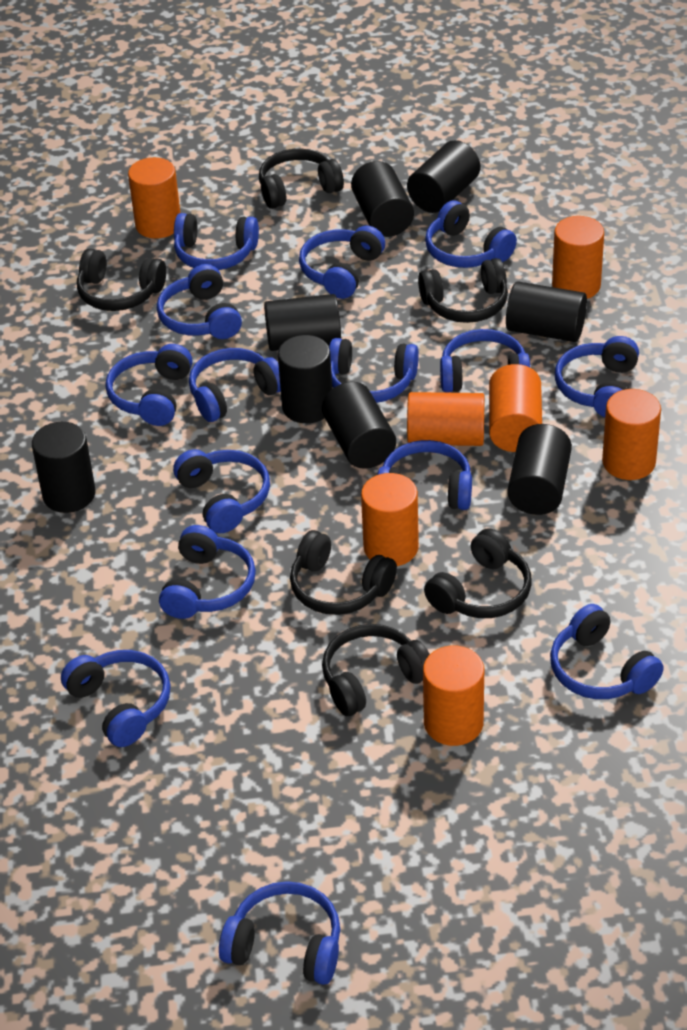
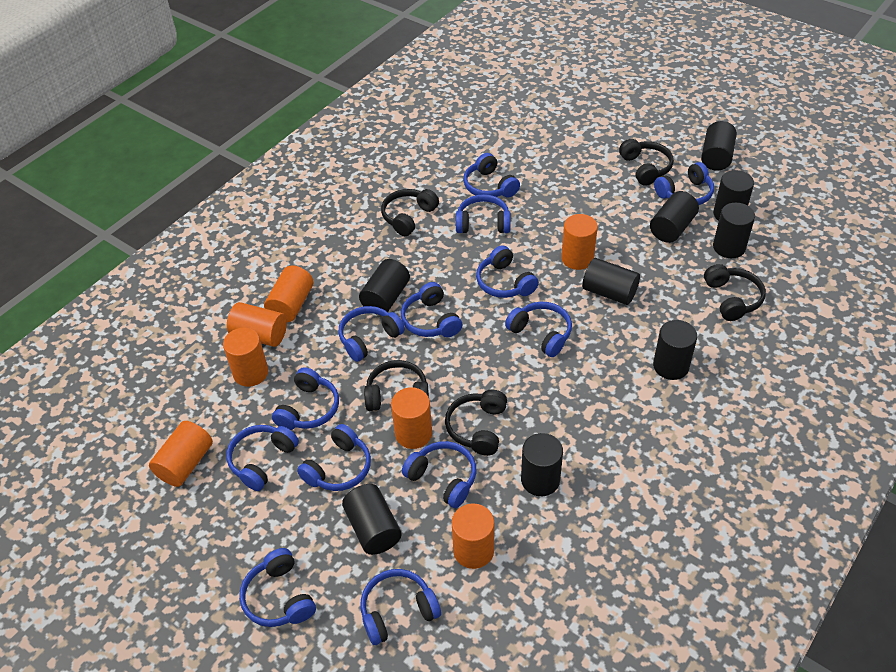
black cylinder: 8 -> 9
black headphones: 6 -> 5
blue headphones: 15 -> 13

